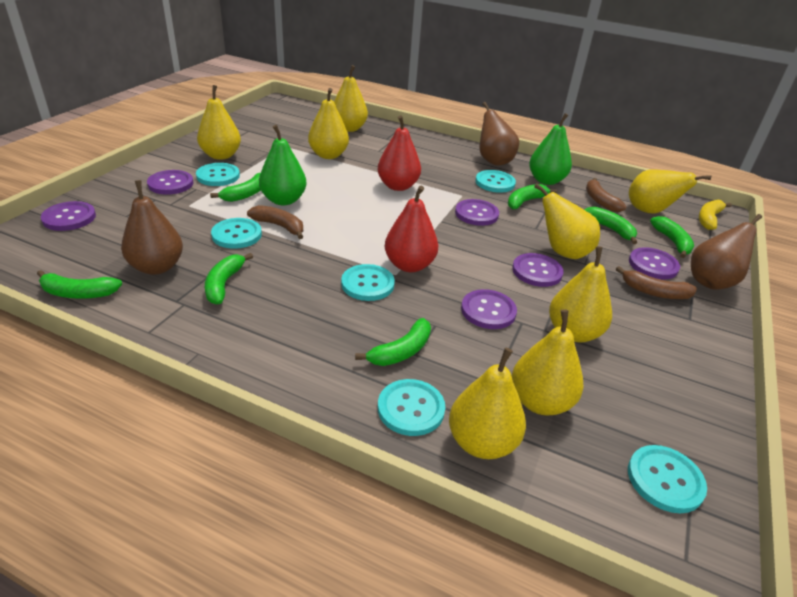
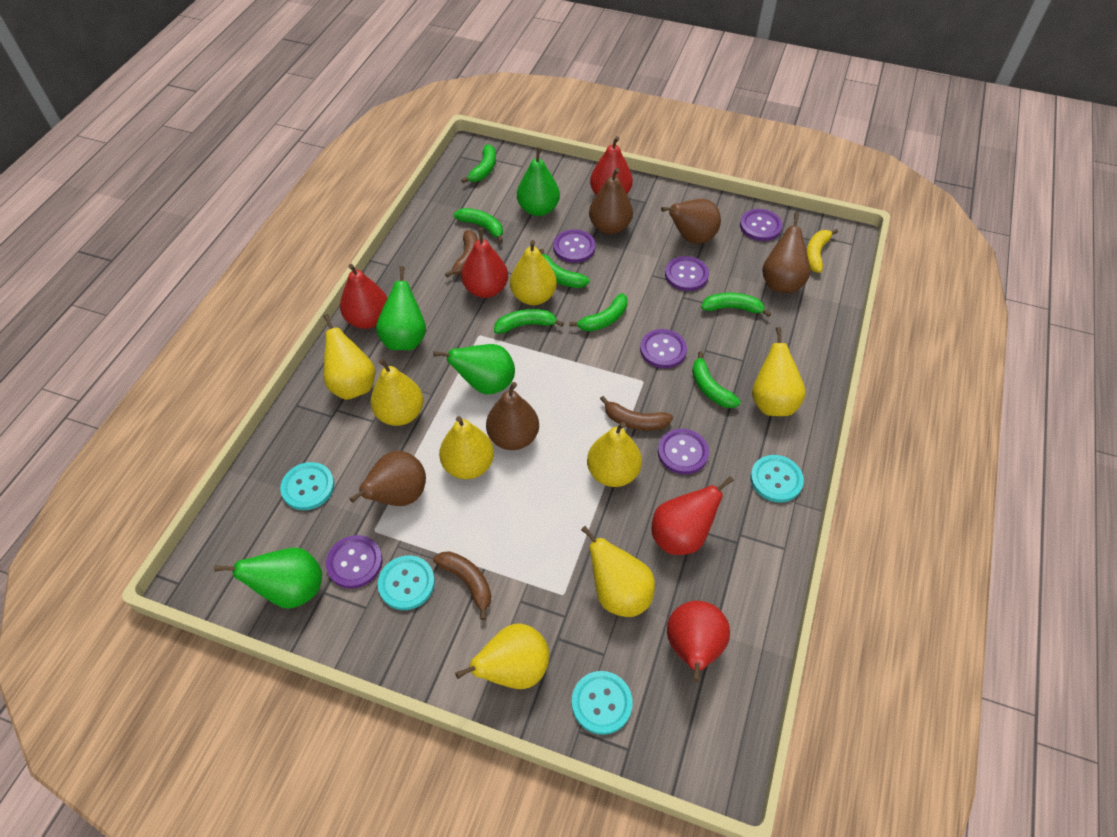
brown pear: 3 -> 5
green pear: 2 -> 4
red pear: 2 -> 5
turquoise button: 6 -> 4

